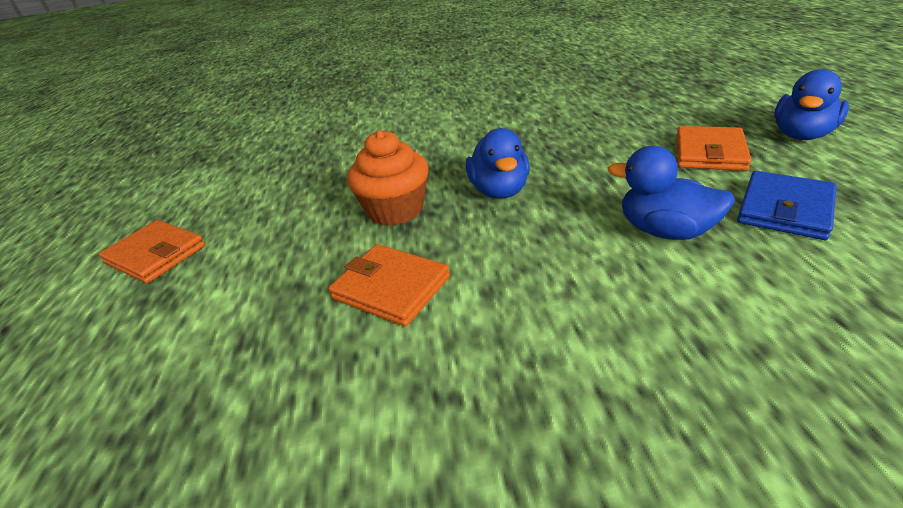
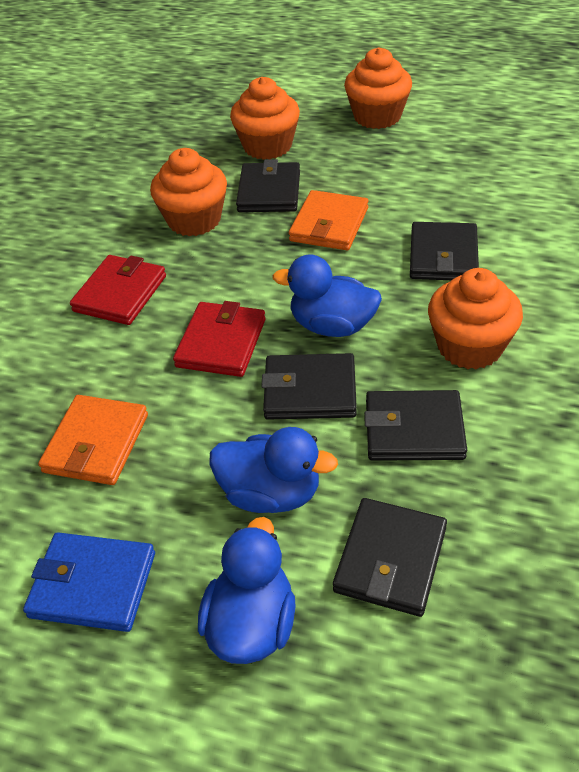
black wallet: 0 -> 5
orange cupcake: 1 -> 4
orange wallet: 3 -> 2
red wallet: 0 -> 2

